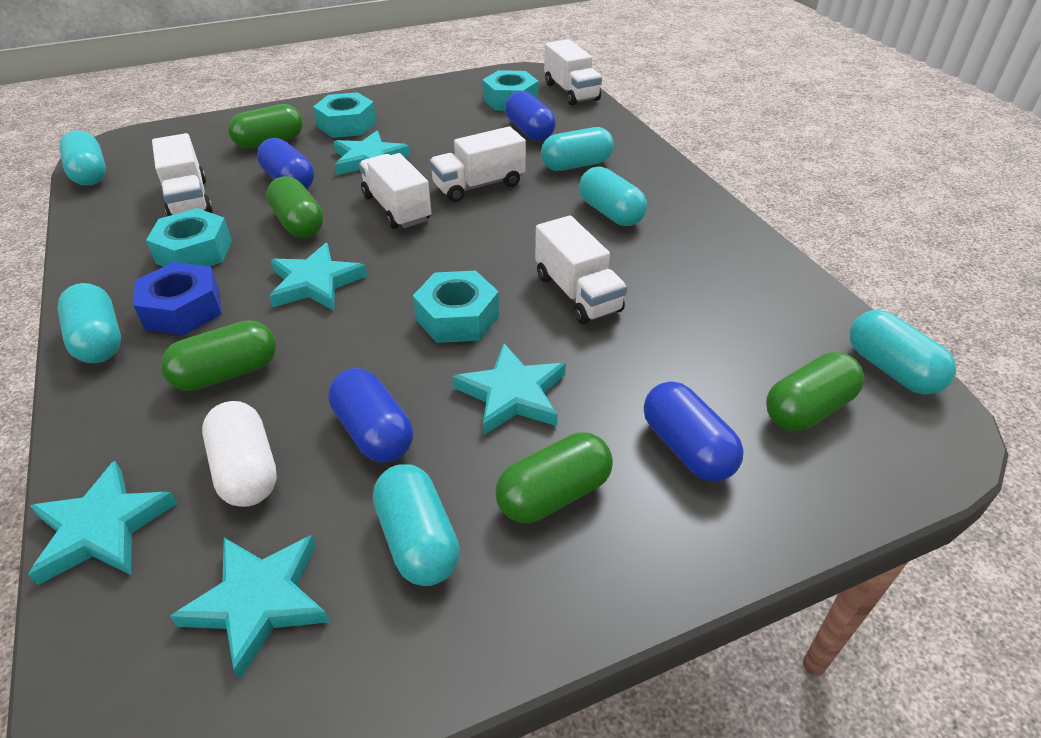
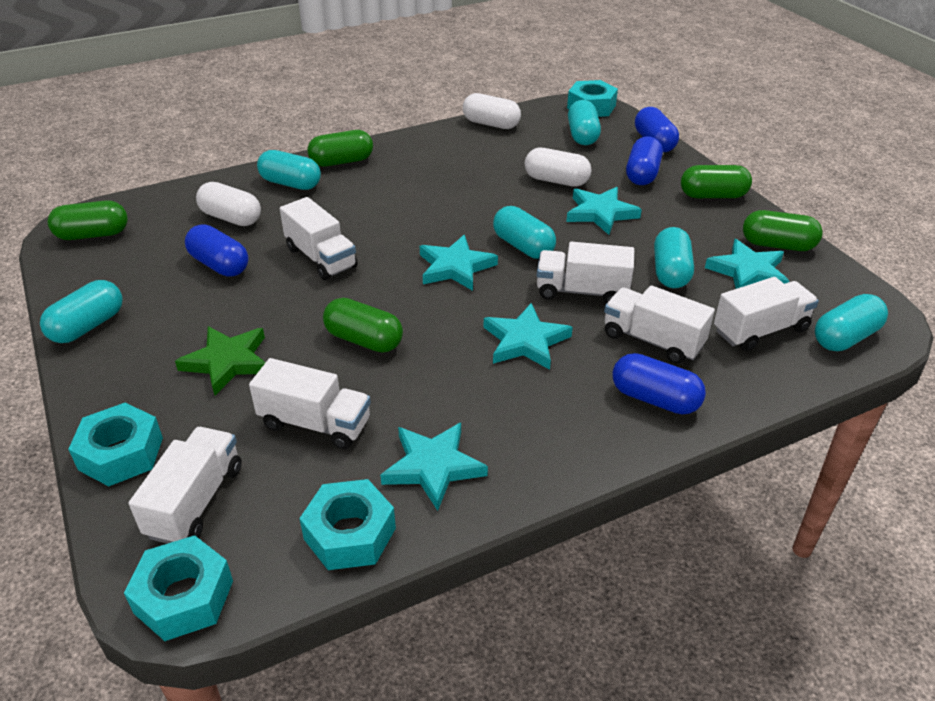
blue nut: 1 -> 0
green star: 0 -> 1
white capsule: 1 -> 3
white truck: 5 -> 6

